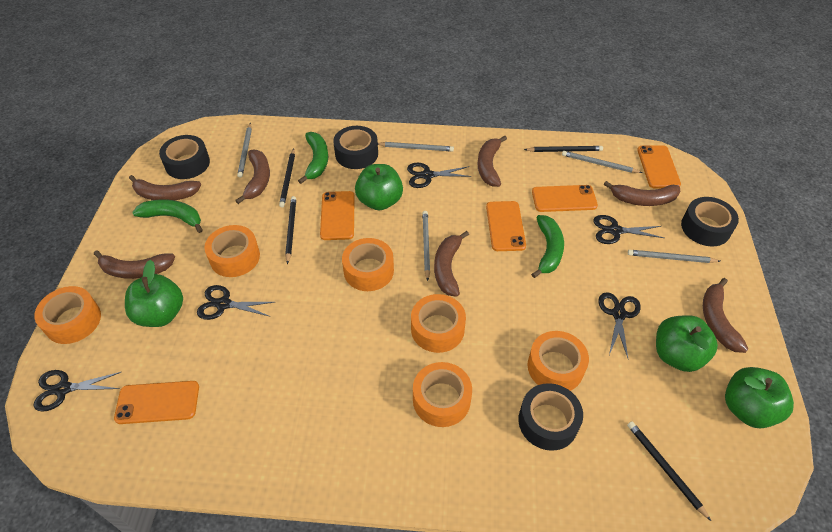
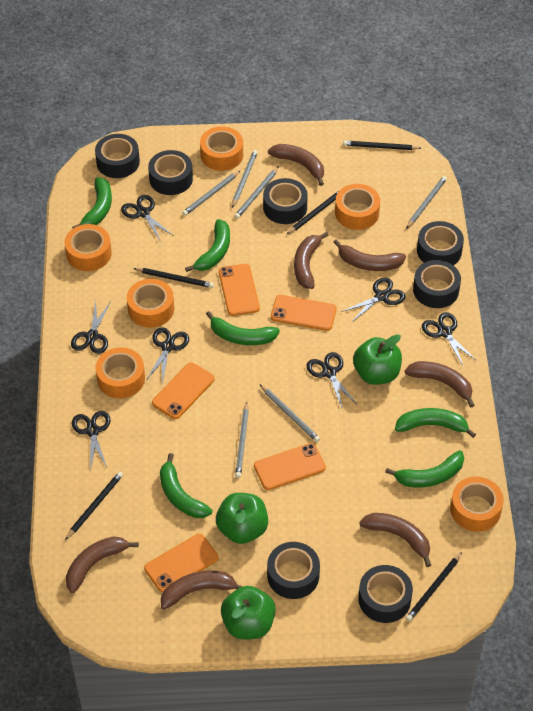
black pencil: 4 -> 5
black scissors: 5 -> 7
black tape: 4 -> 7
green apple: 4 -> 3
green banana: 3 -> 6
grey pencil: 5 -> 6

